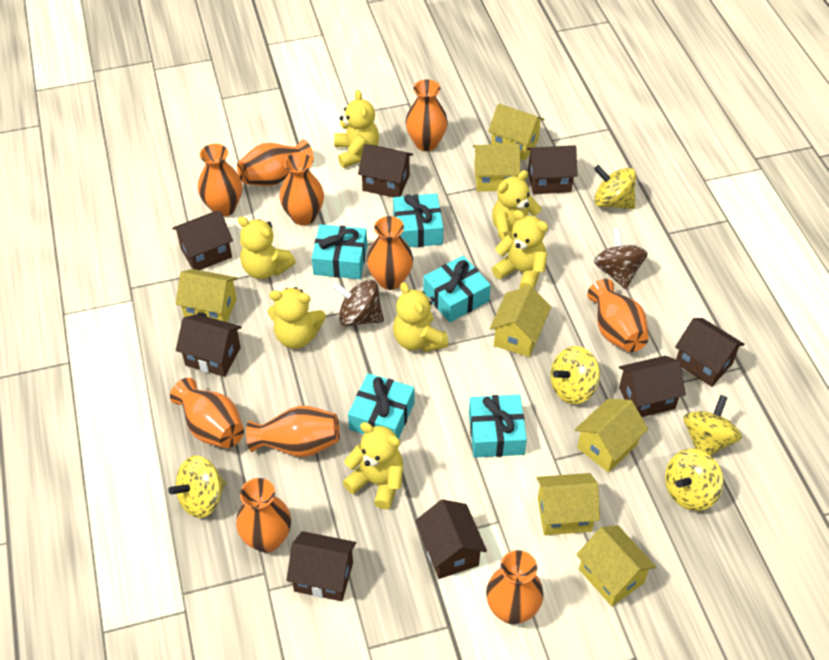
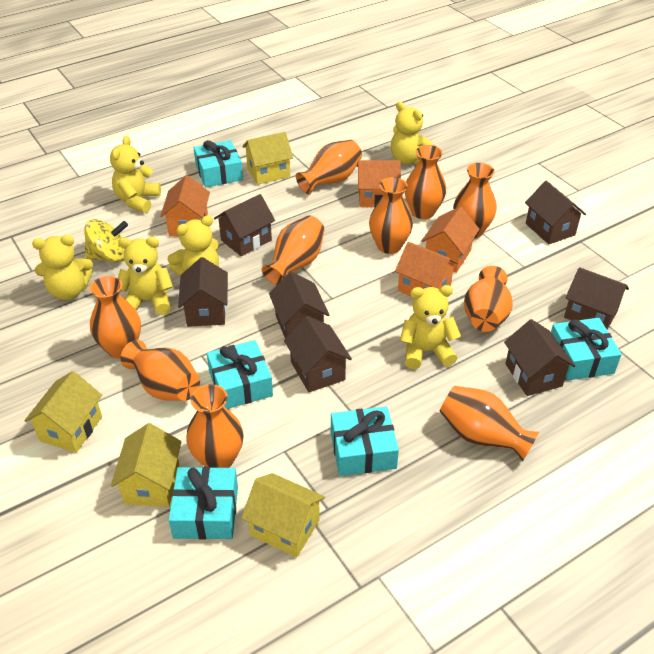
brown house: 8 -> 7
brown spinning top: 2 -> 0
orange house: 0 -> 4
yellow house: 7 -> 4
yellow spinning top: 5 -> 1
yellow teddy bear: 7 -> 6

